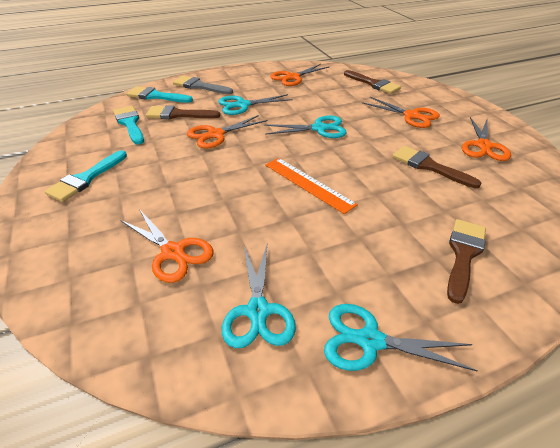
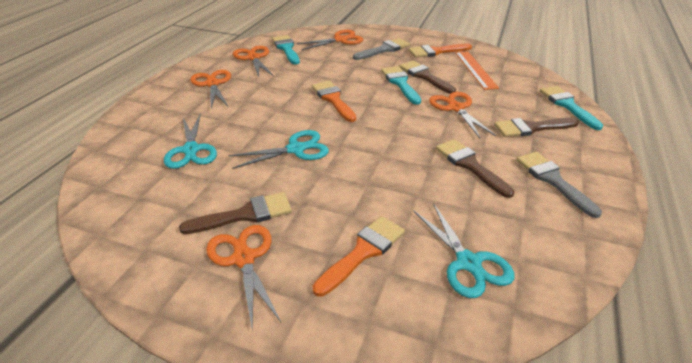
grey brush: 1 -> 2
orange brush: 0 -> 3
turquoise scissors: 4 -> 3

